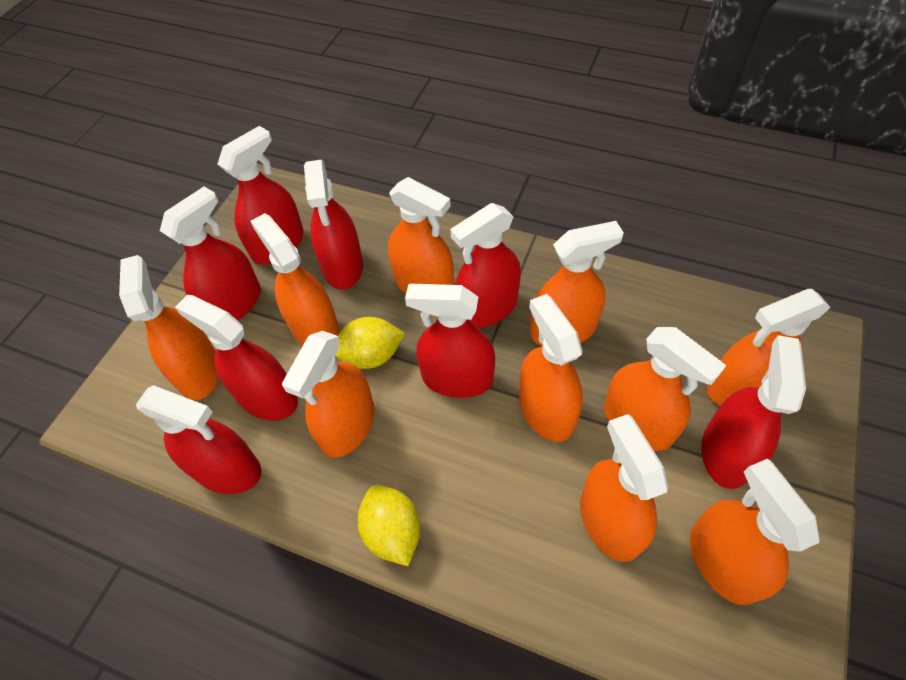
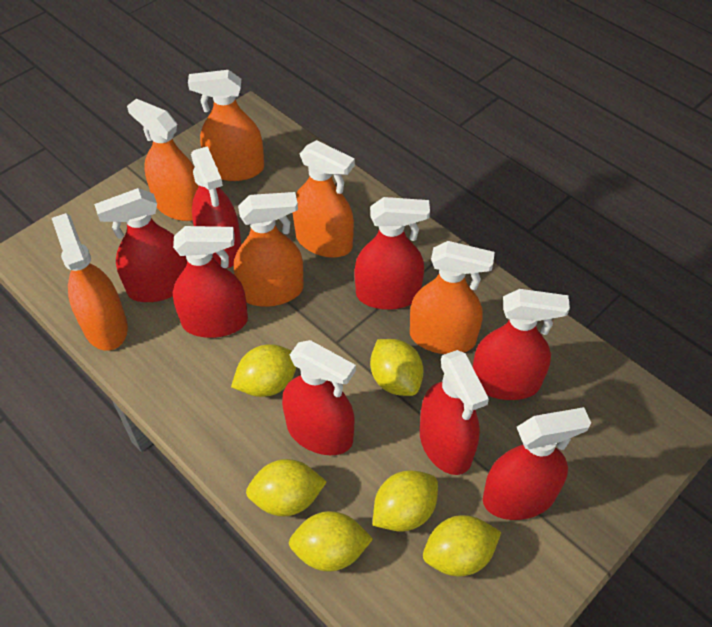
orange spray bottle: 10 -> 6
yellow lemon: 2 -> 6

